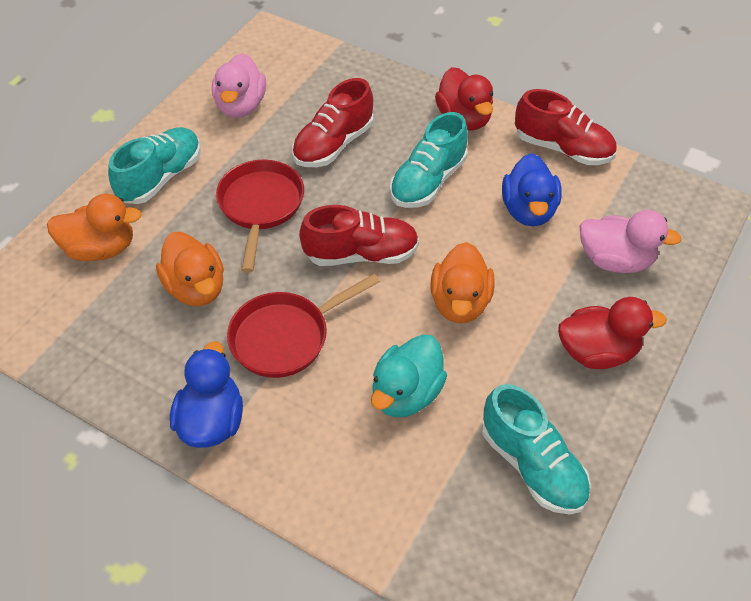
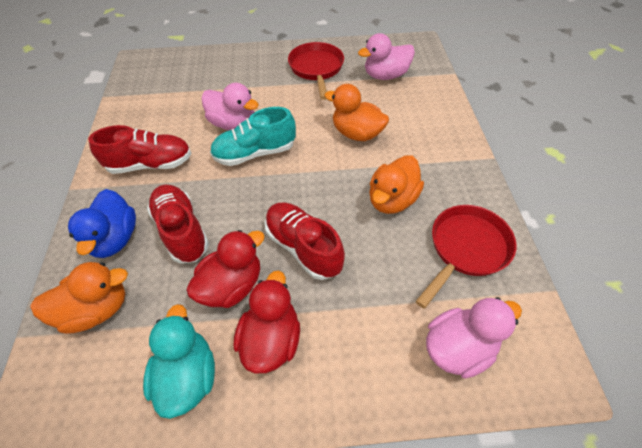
blue duck: 2 -> 1
pink duck: 2 -> 3
turquoise shoe: 3 -> 1

